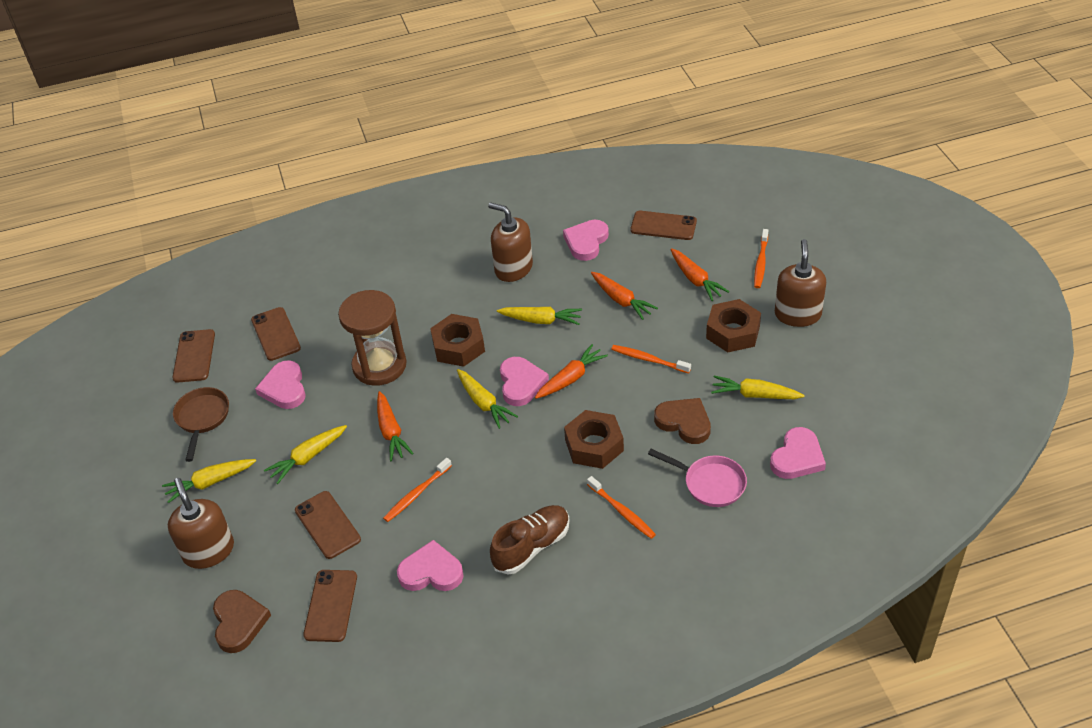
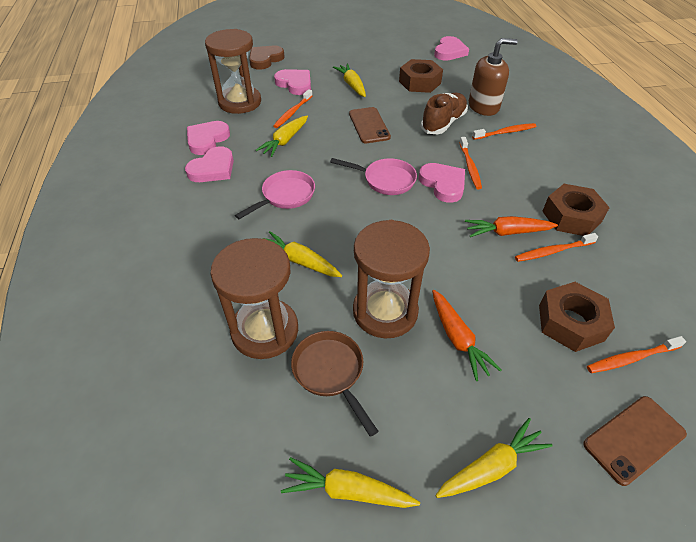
brown heart: 2 -> 1
brown hourglass: 1 -> 3
brown phone: 5 -> 2
brown soap dispenser: 3 -> 1
orange carrot: 4 -> 2
orange toothbrush: 4 -> 5
pink pan: 1 -> 2

